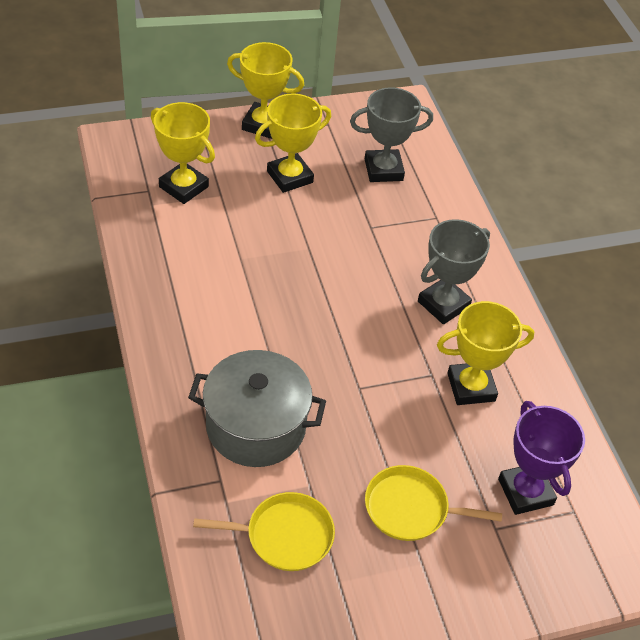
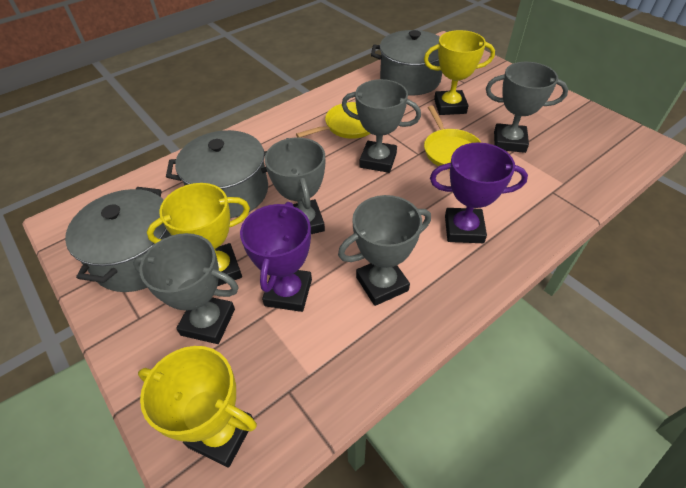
grey pot: 1 -> 3
grey trophy: 2 -> 5
purple trophy: 1 -> 2
yellow trophy: 4 -> 3

